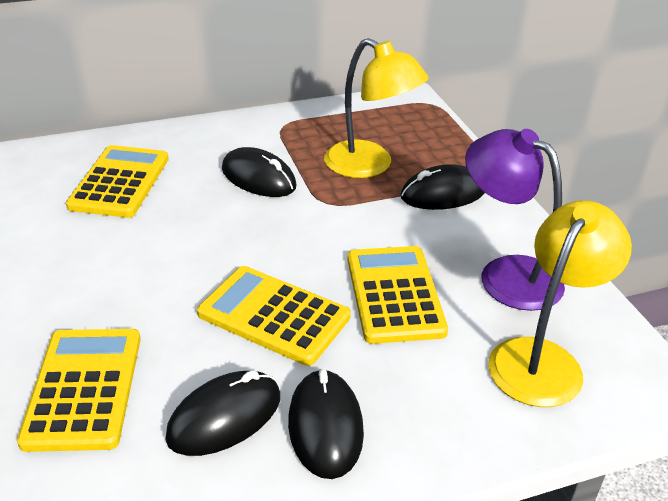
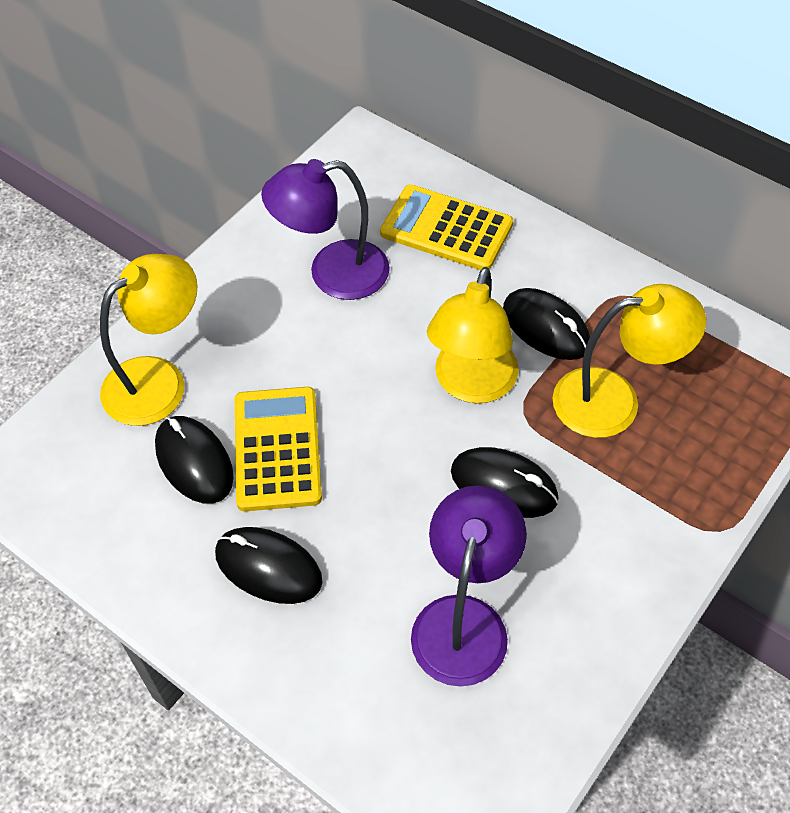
purple lamp: 1 -> 2
yellow calculator: 4 -> 2
yellow lamp: 2 -> 3

